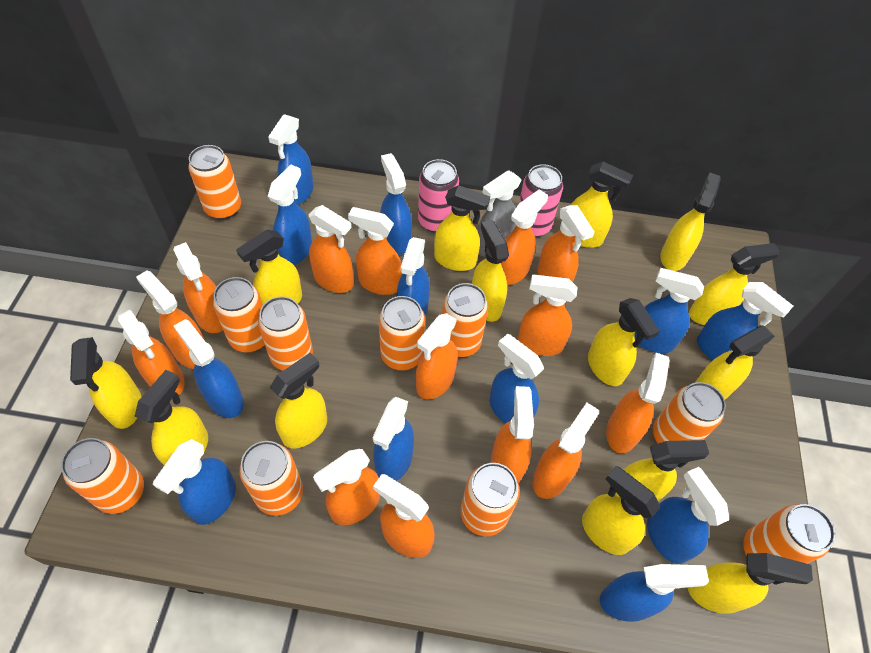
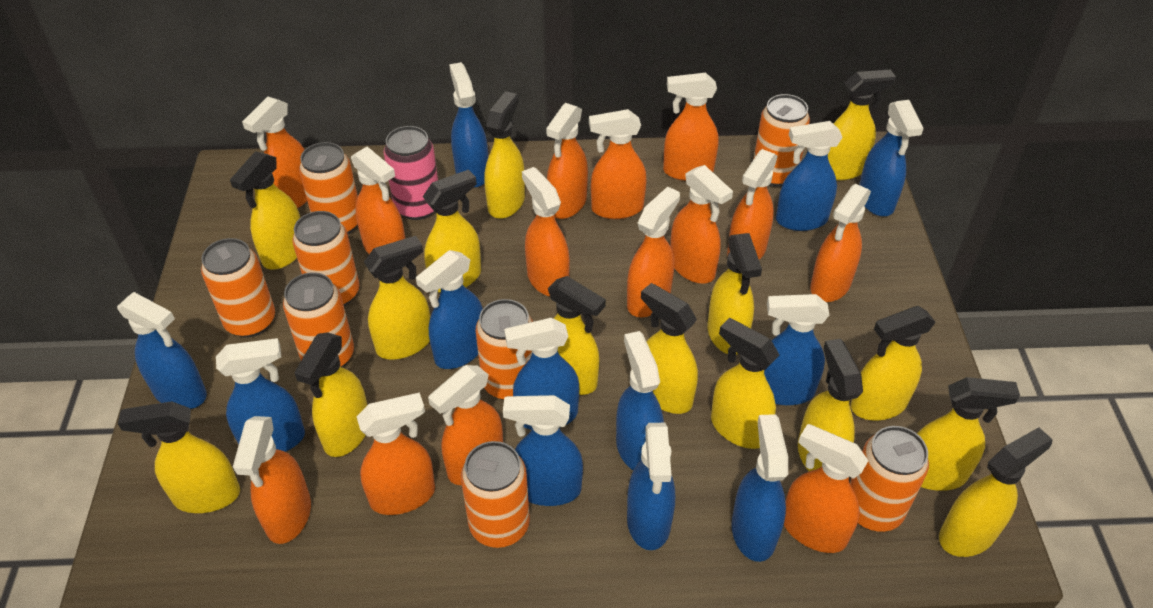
grey spray bottle: 1 -> 0
orange can: 10 -> 8
pink can: 2 -> 1
yellow spray bottle: 14 -> 15

